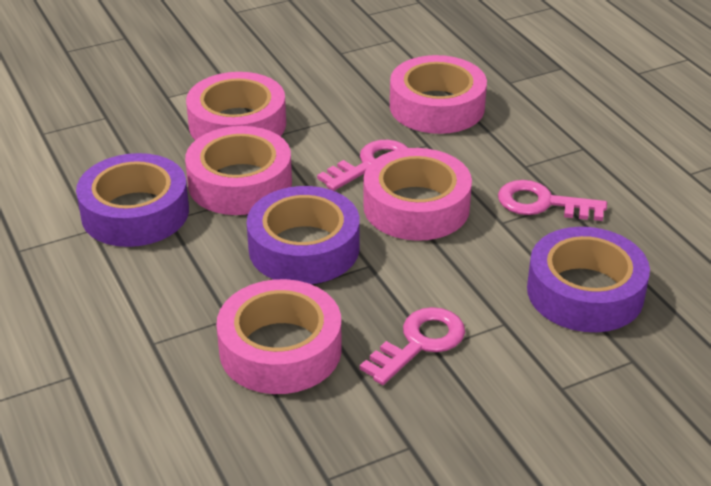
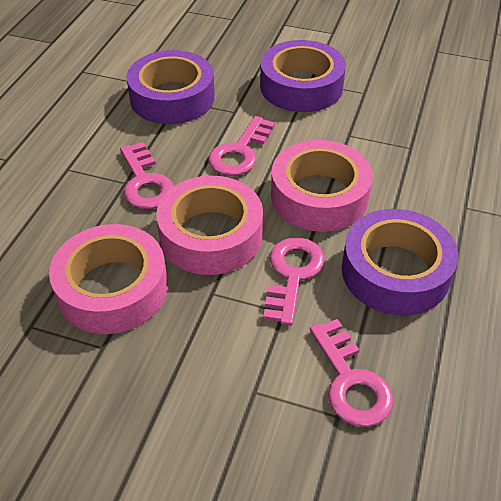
pink key: 3 -> 4
pink tape: 5 -> 3

